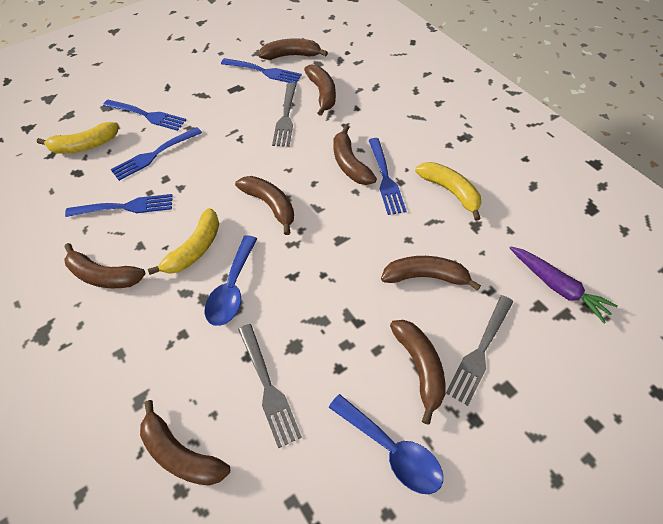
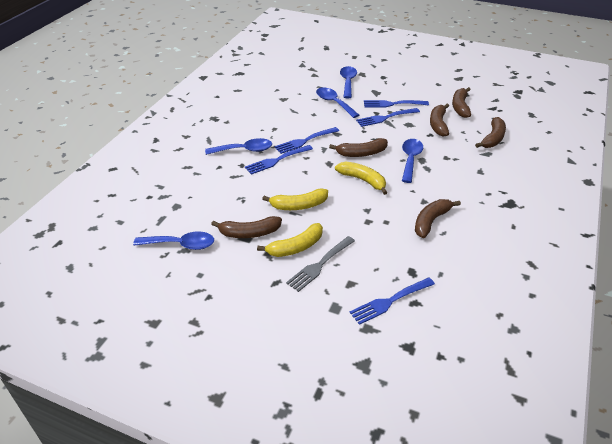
blue spoon: 2 -> 5
brown banana: 8 -> 6
grey fork: 3 -> 1
purple carrot: 1 -> 0

